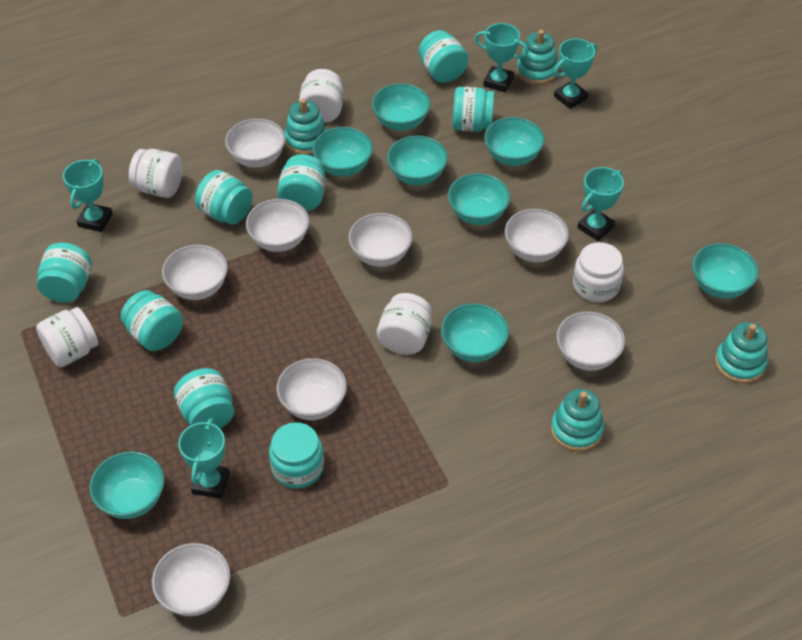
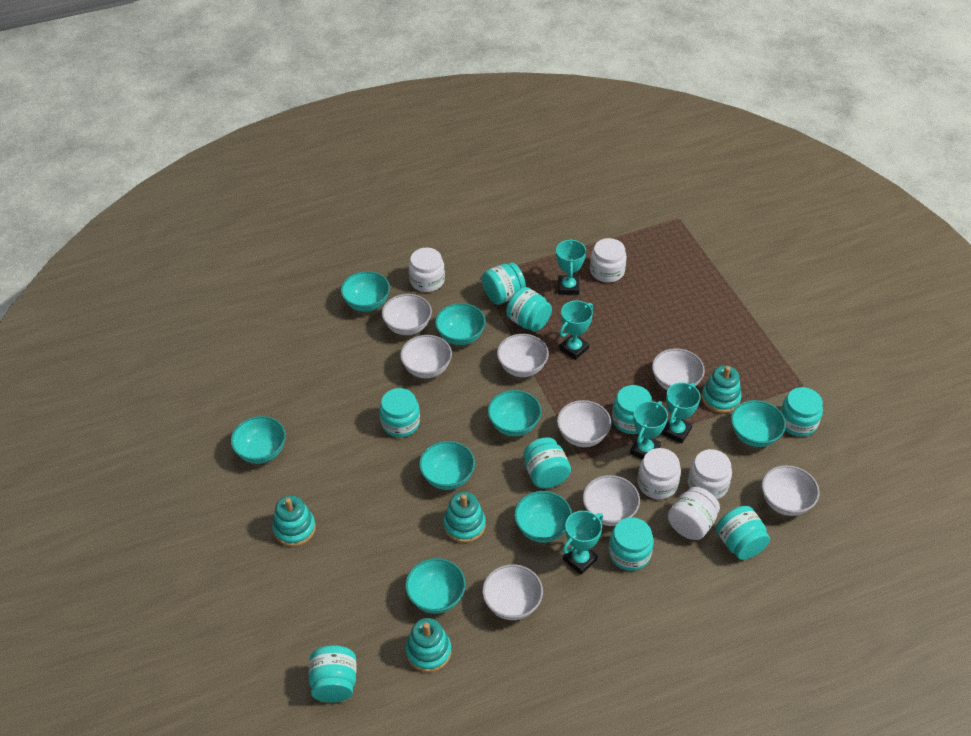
turquoise jar: 8 -> 9

